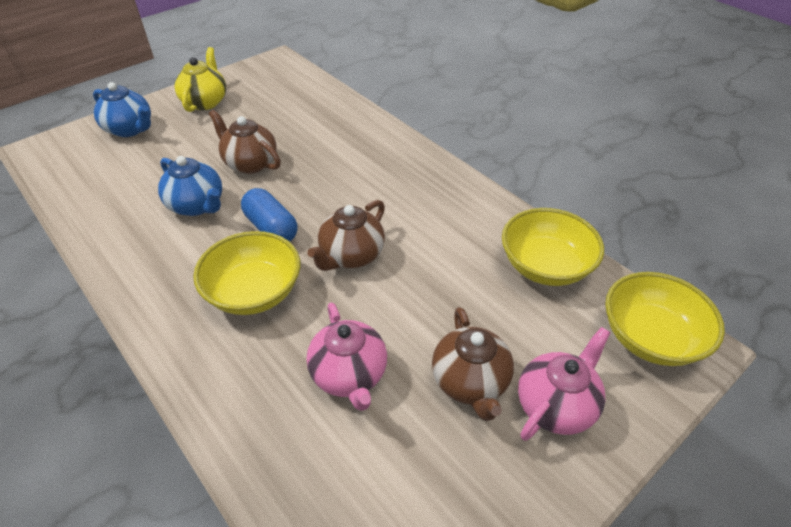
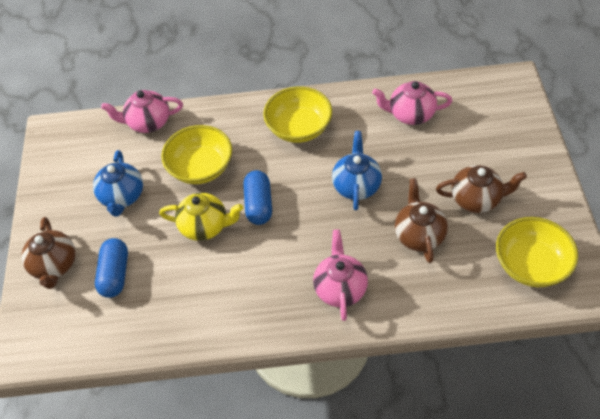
blue capsule: 1 -> 2
pink teapot: 2 -> 3

